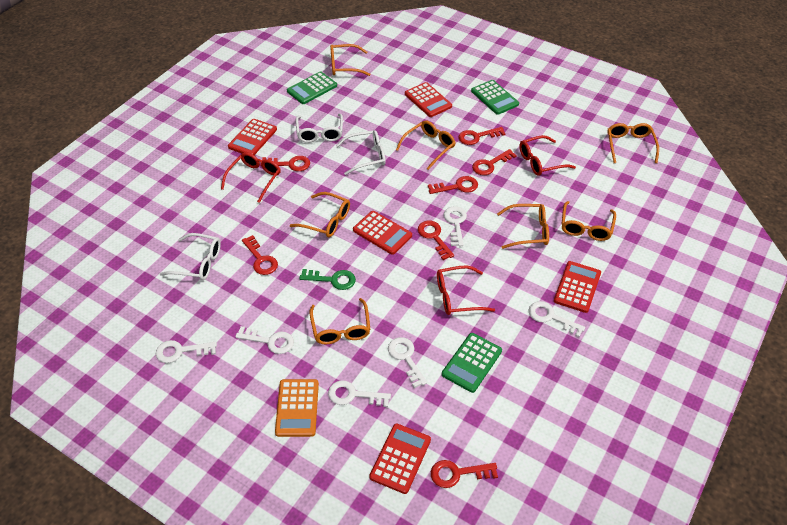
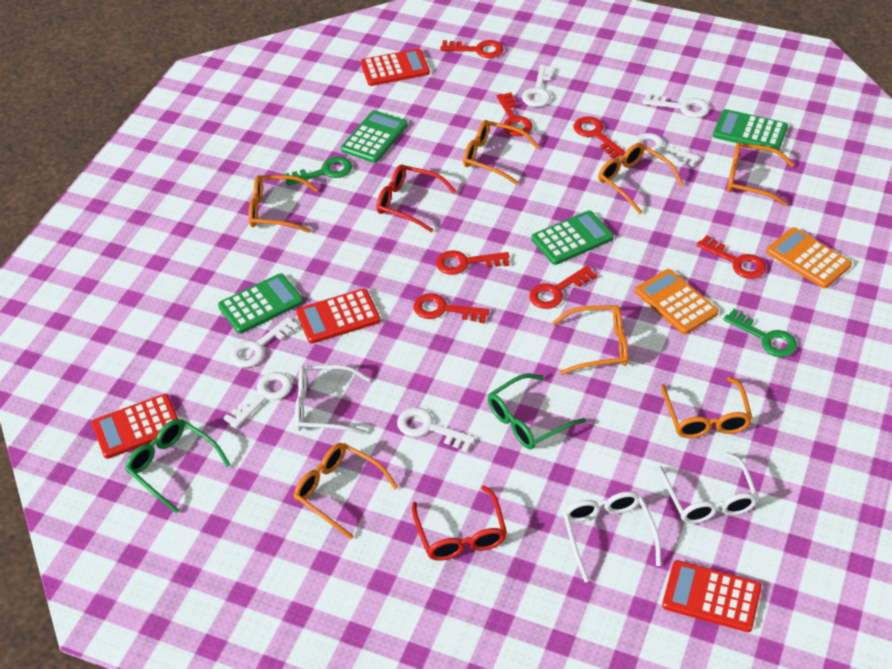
green calculator: 3 -> 4
green glasses: 0 -> 2
green key: 1 -> 2
orange calculator: 1 -> 2
red calculator: 5 -> 4
red glasses: 3 -> 2

